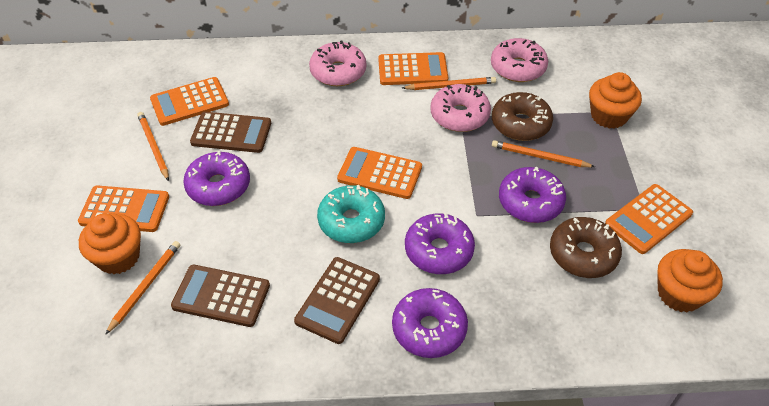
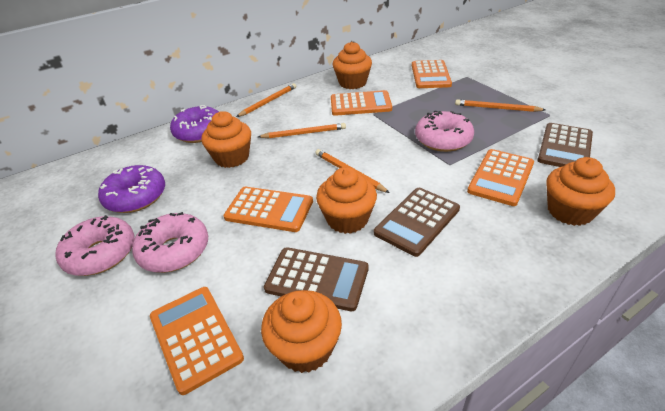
brown donut: 2 -> 0
orange cupcake: 3 -> 5
purple donut: 4 -> 2
turquoise donut: 1 -> 0

